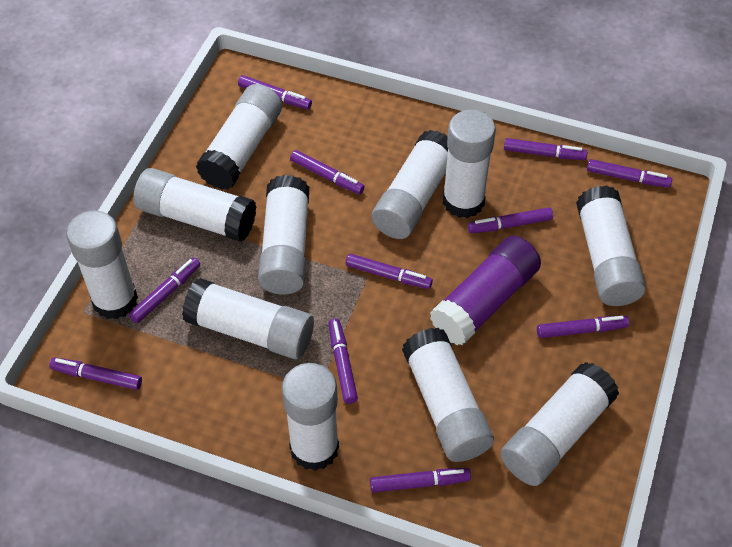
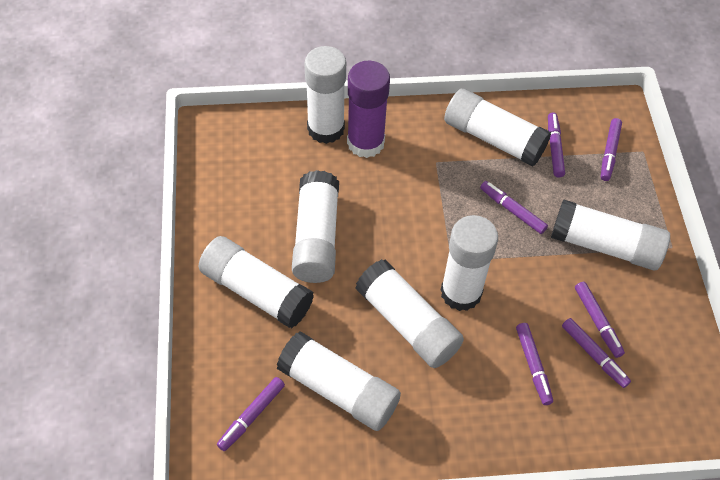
purple marker: 11 -> 7
white glue stick: 11 -> 8

